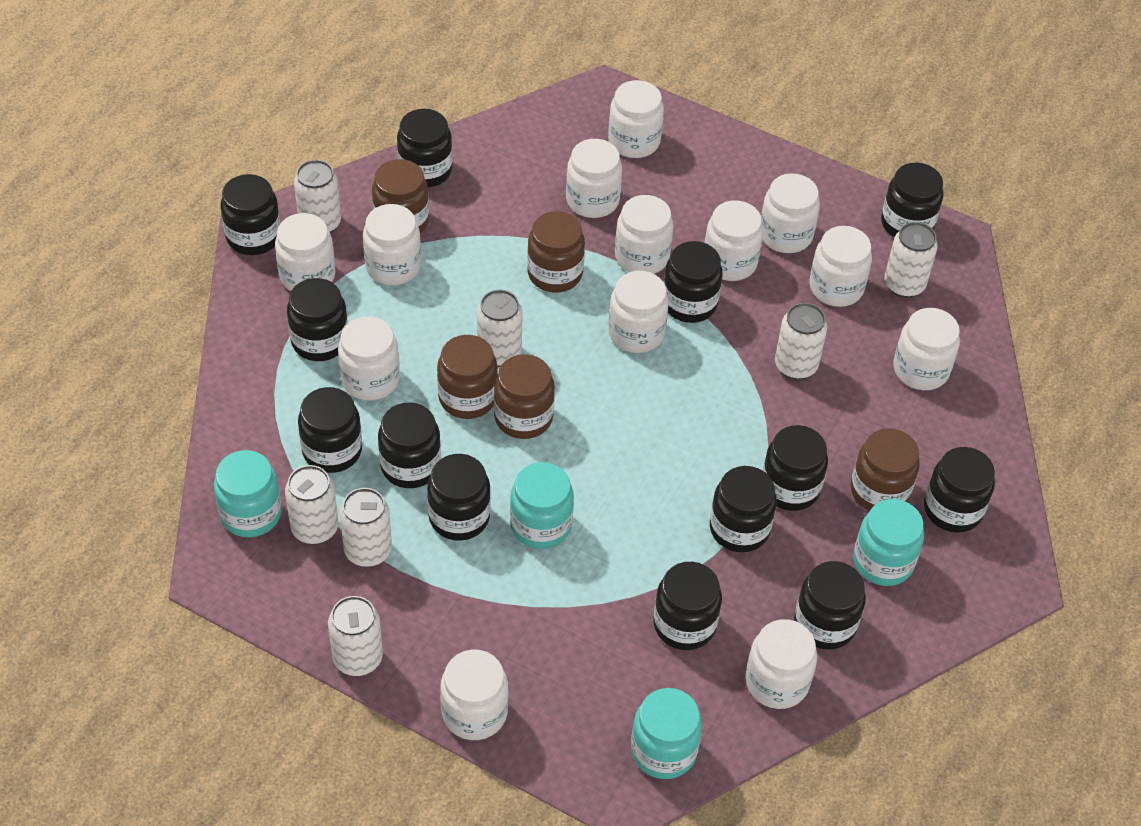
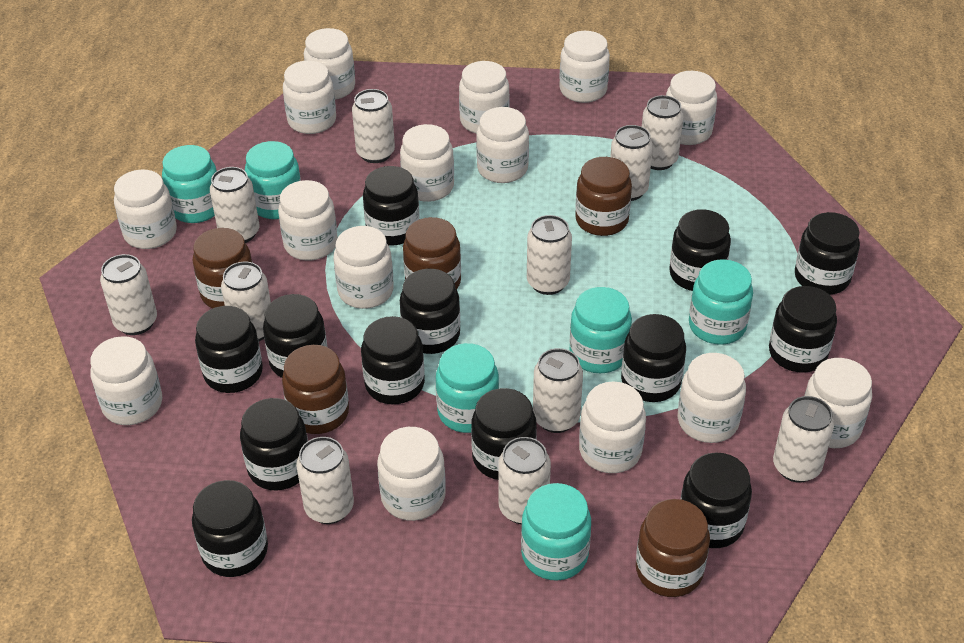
turquoise jar: 4 -> 6
white can: 7 -> 11
white jar: 13 -> 15

